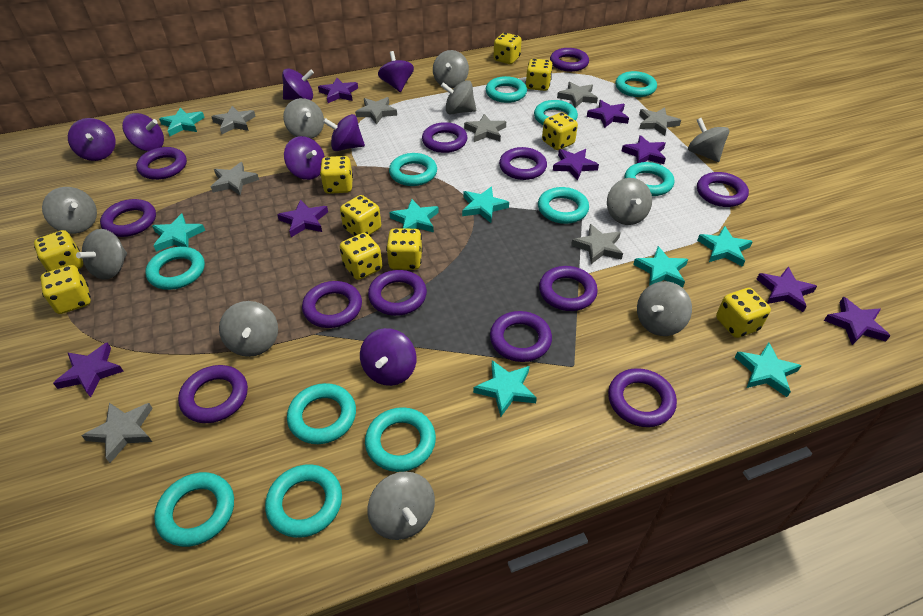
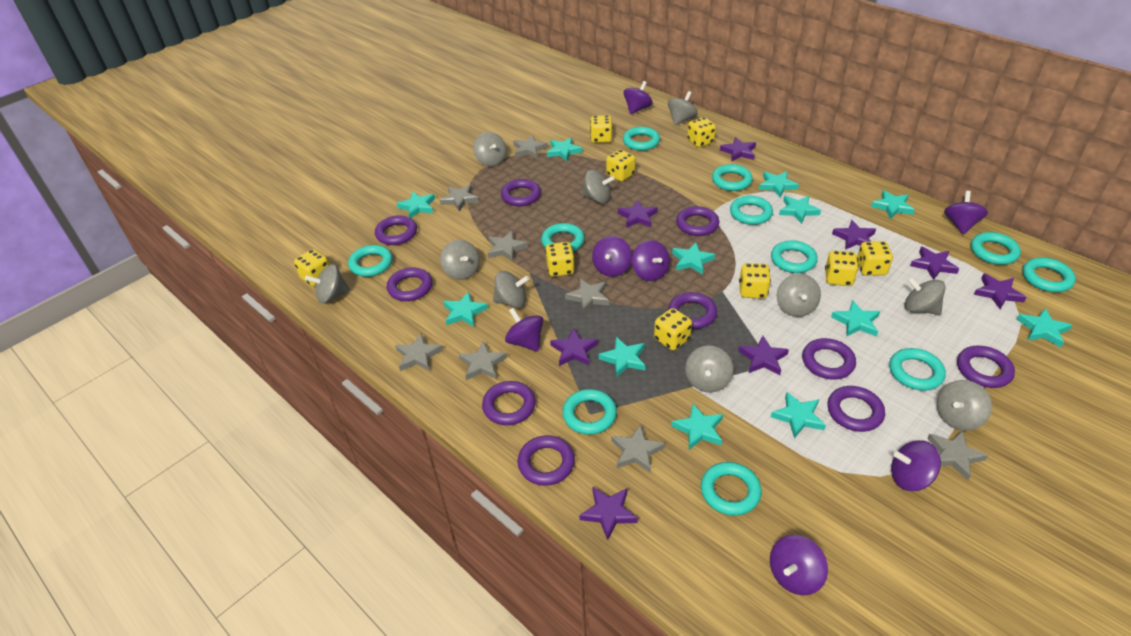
purple ring: 12 -> 10
turquoise star: 8 -> 12
yellow dice: 10 -> 9

